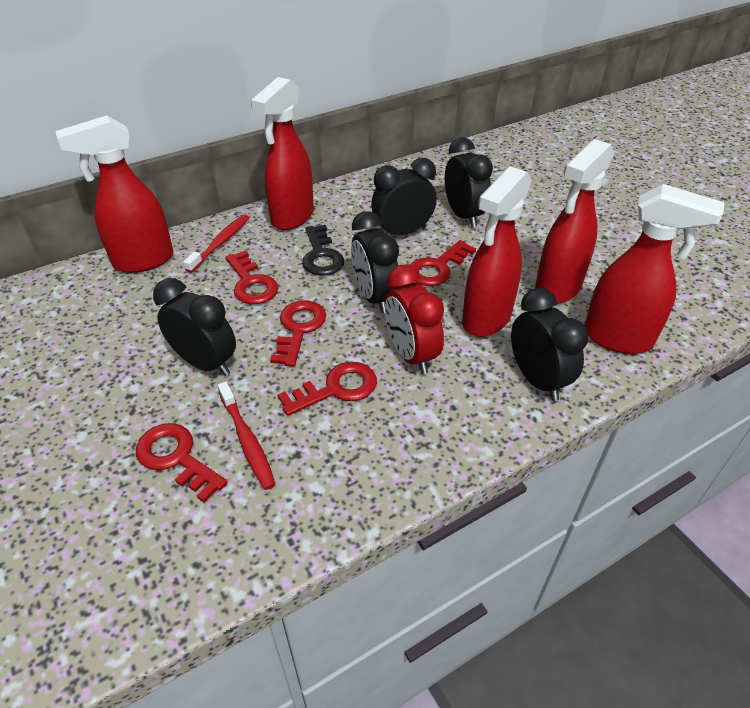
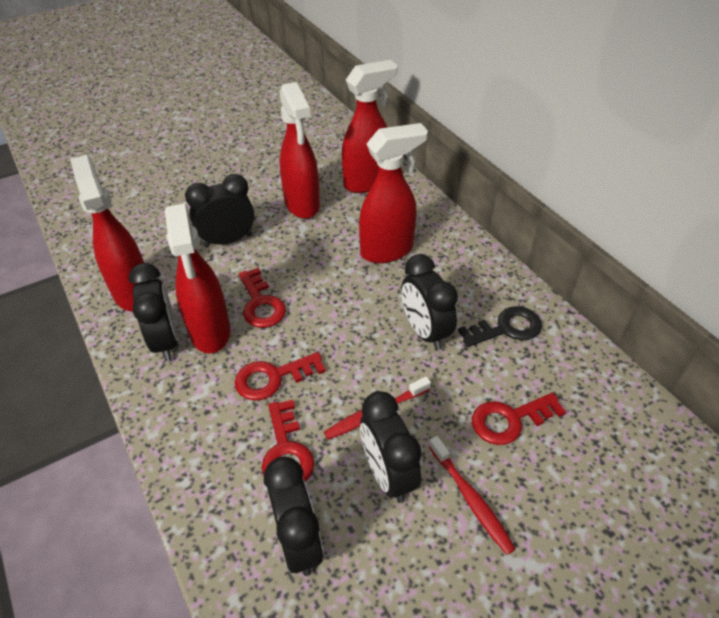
red clock: 1 -> 0
red key: 5 -> 4

